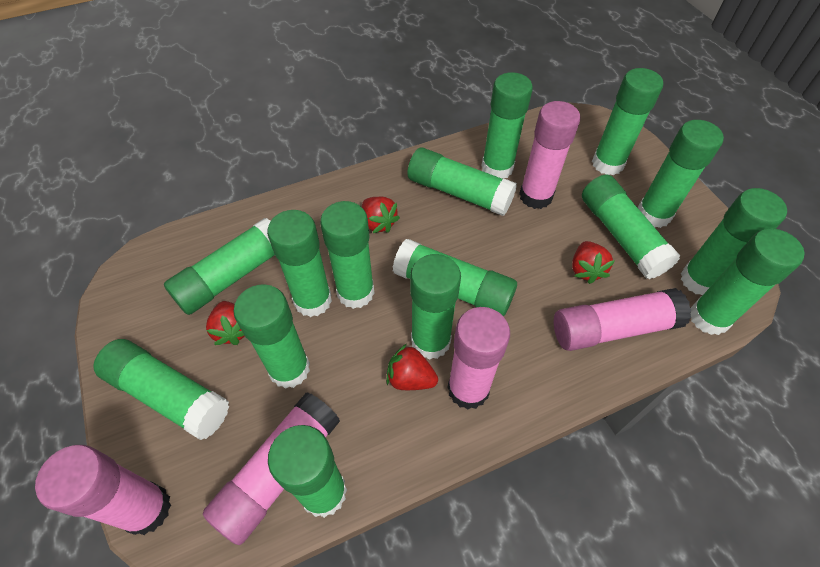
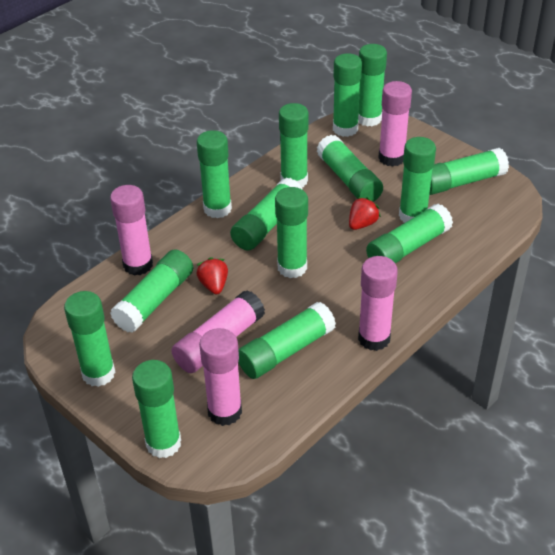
green glue stick: 15 -> 14
red strawberry: 4 -> 2

